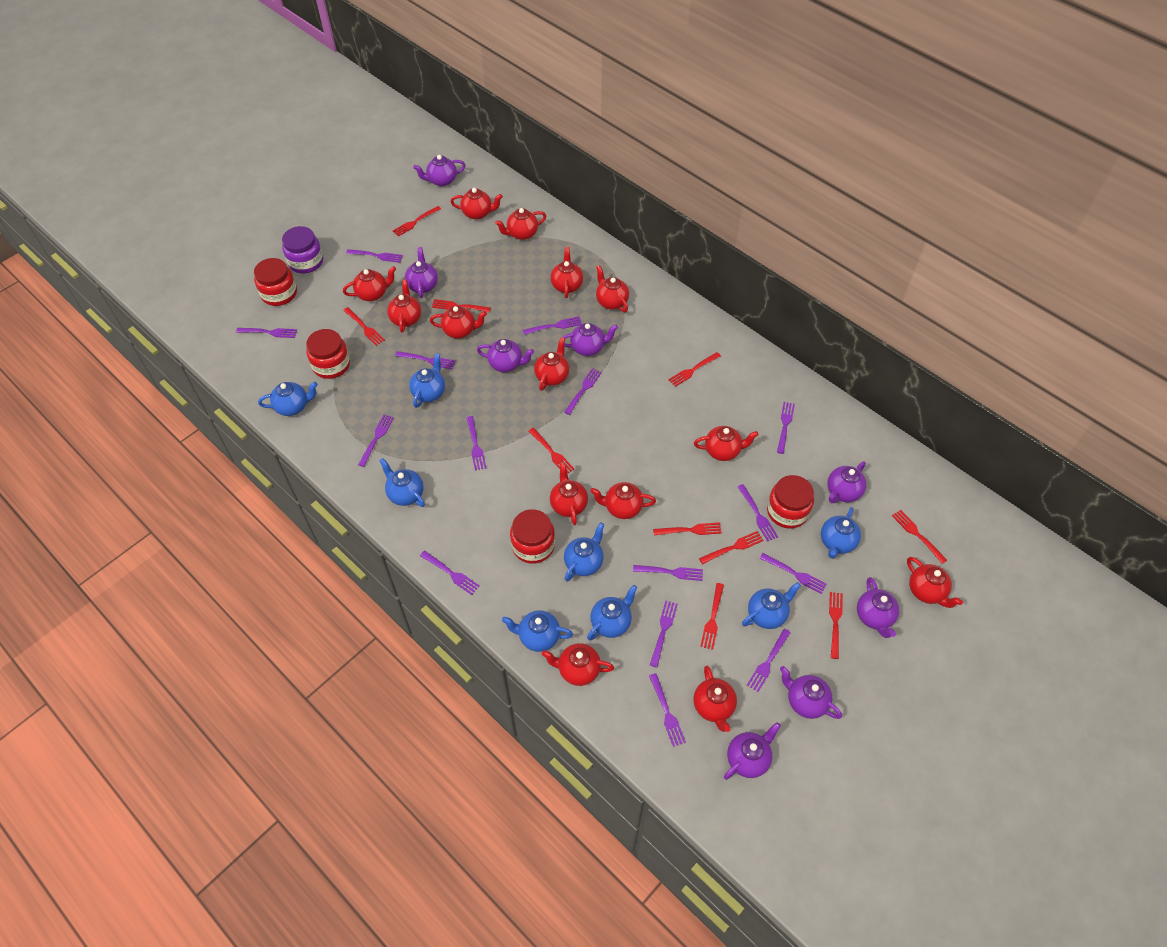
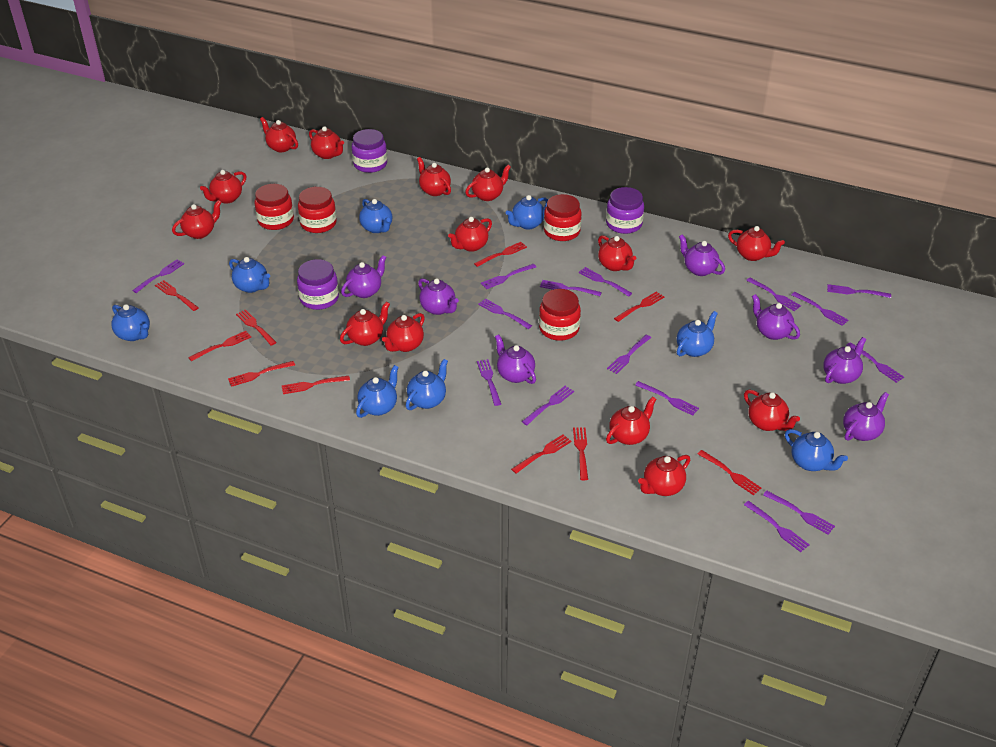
purple jar: 1 -> 3
purple teapot: 8 -> 7

